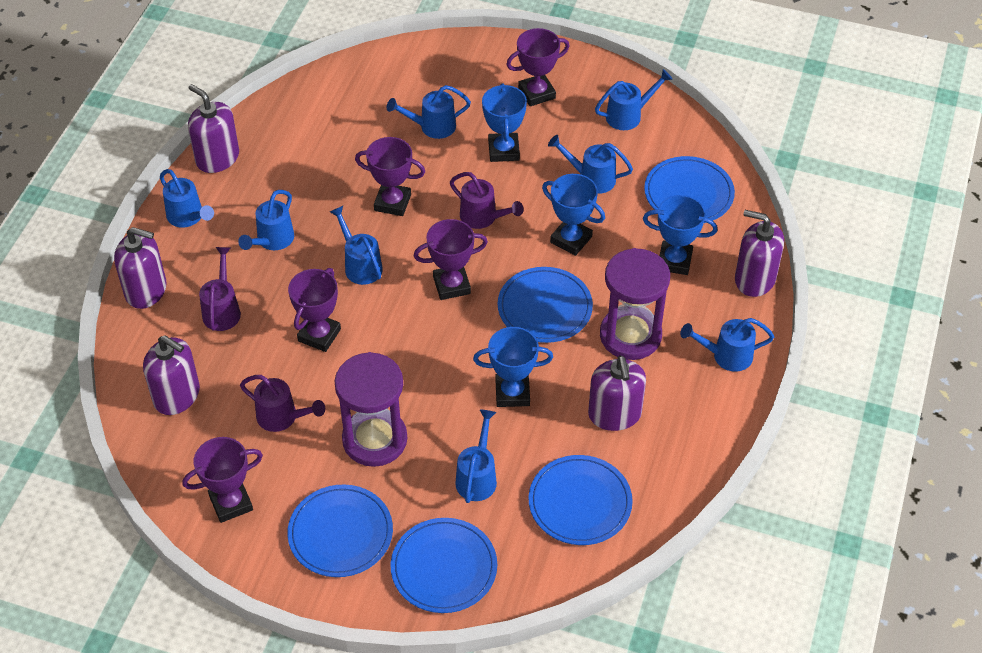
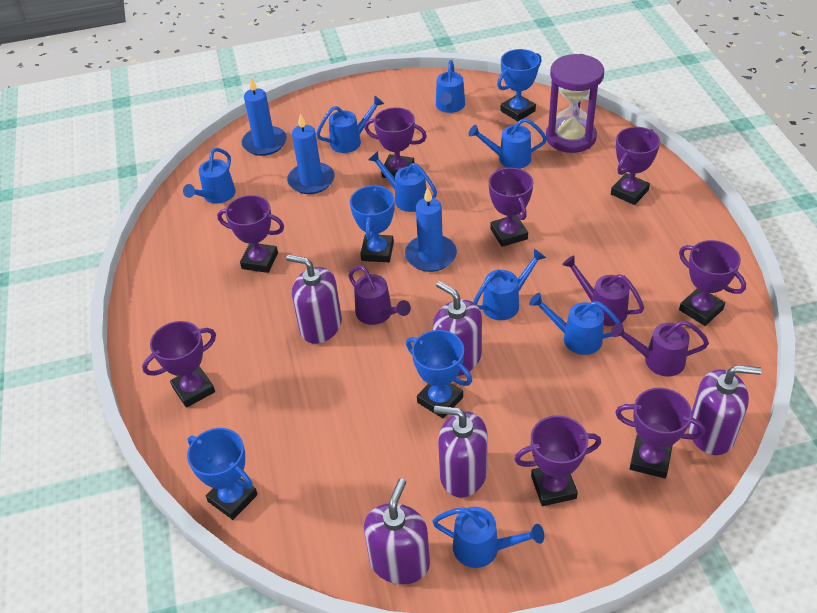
blue candle: 0 -> 3
blue plate: 5 -> 0
purple hourglass: 2 -> 1
purple trophy: 5 -> 8

